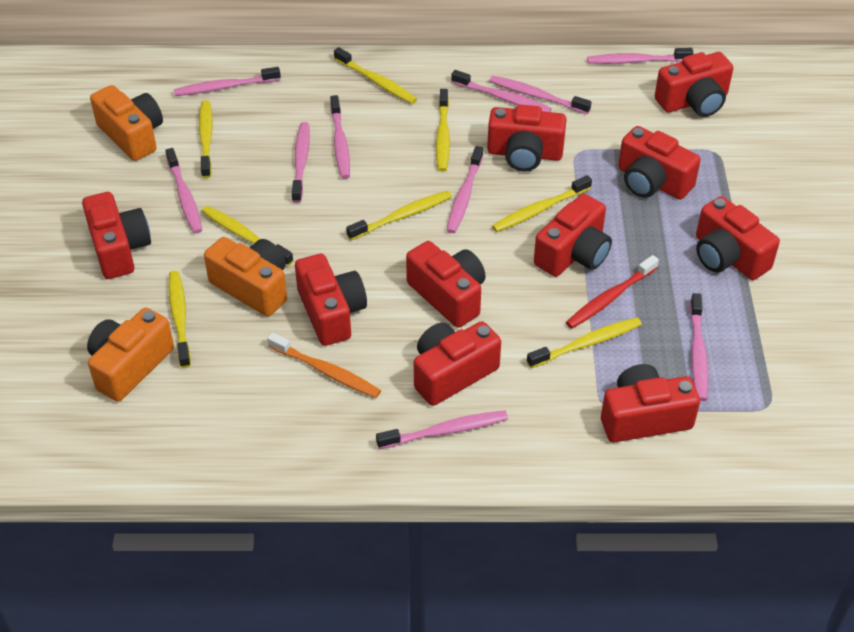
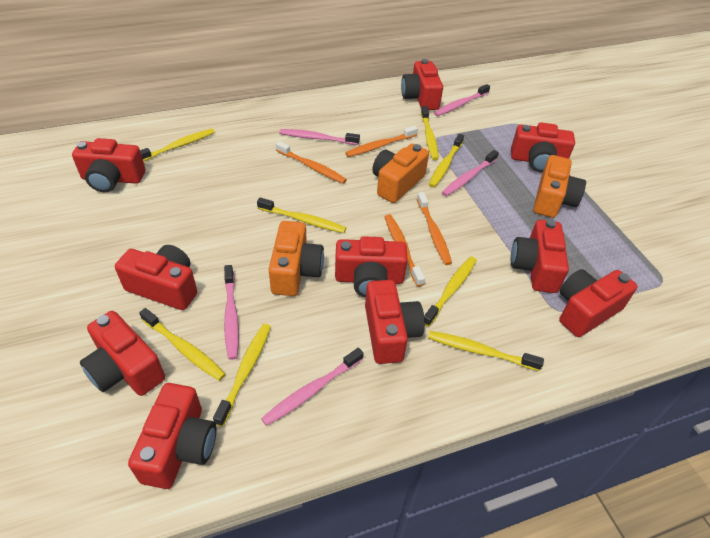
orange toothbrush: 1 -> 4
pink toothbrush: 10 -> 5
red toothbrush: 1 -> 0

